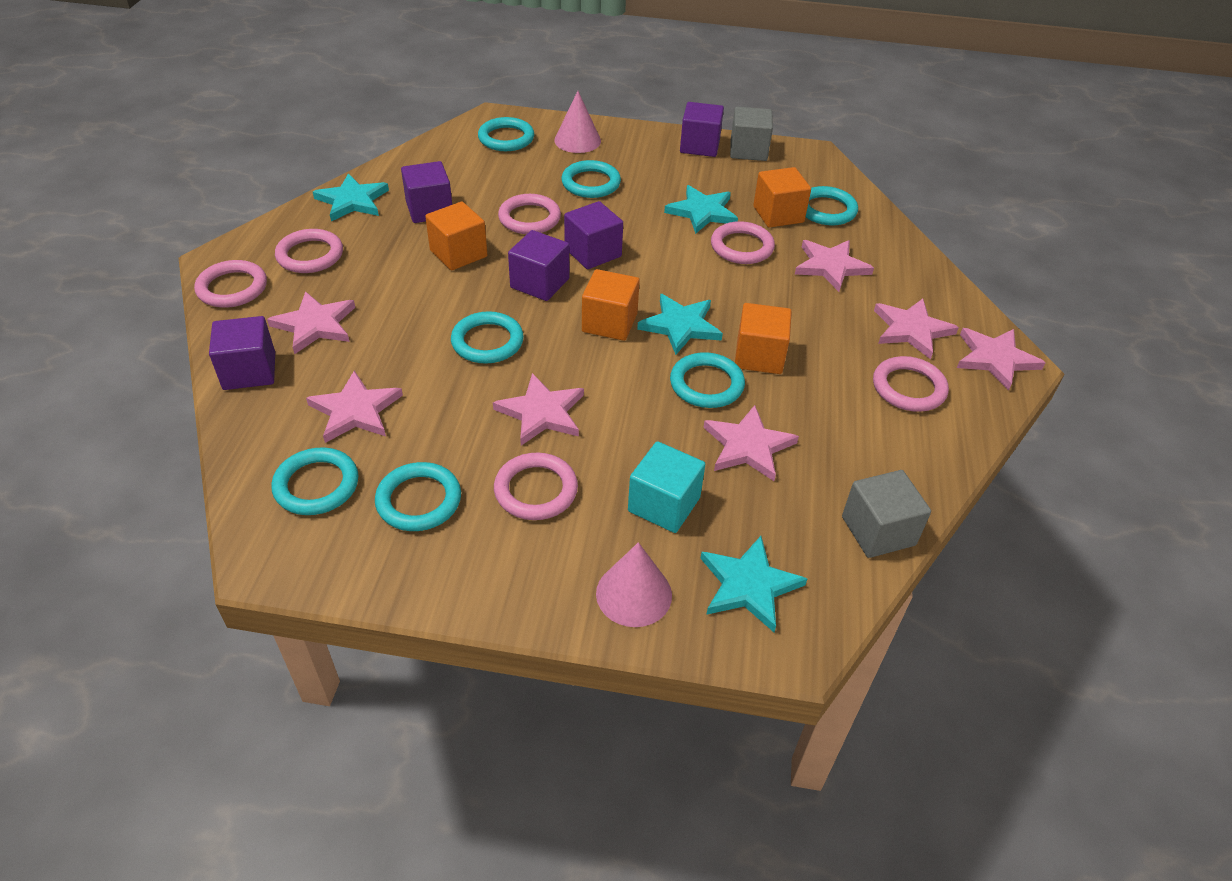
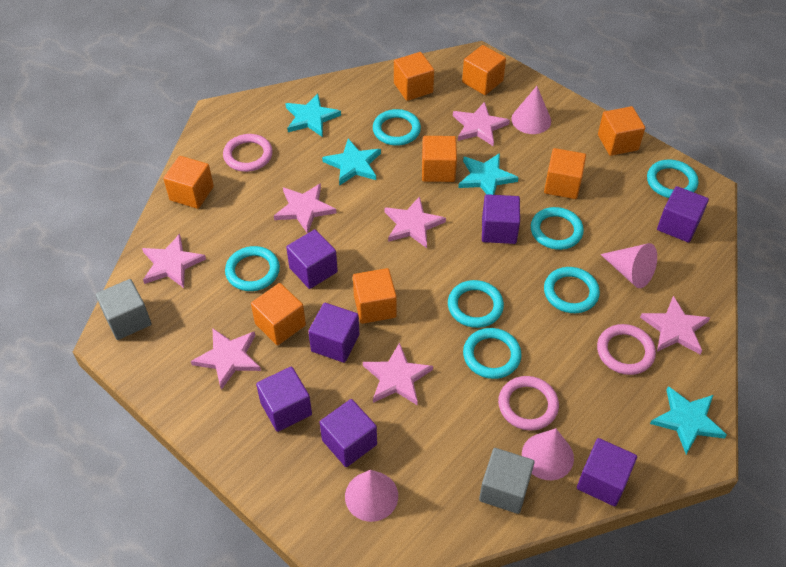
orange cube: 4 -> 8
pink cone: 2 -> 4
pink ring: 6 -> 3
purple cube: 5 -> 7
turquoise cube: 1 -> 0

